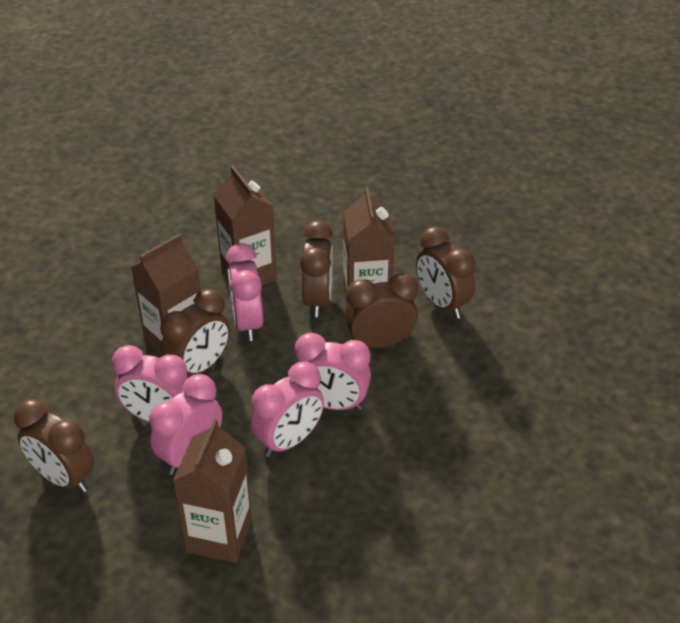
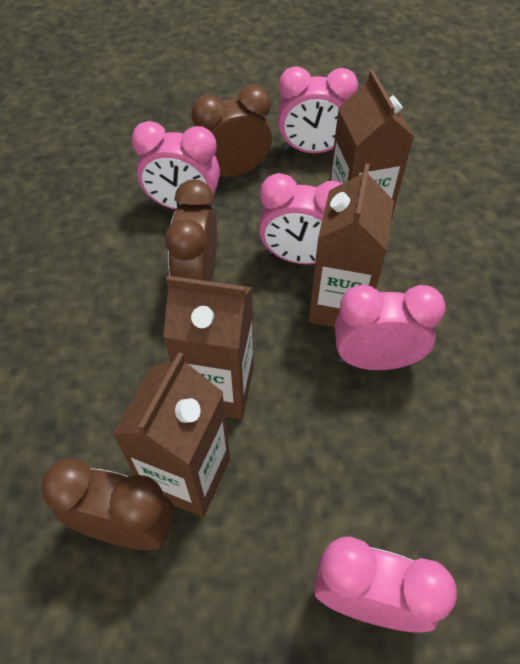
brown clock: 5 -> 3

